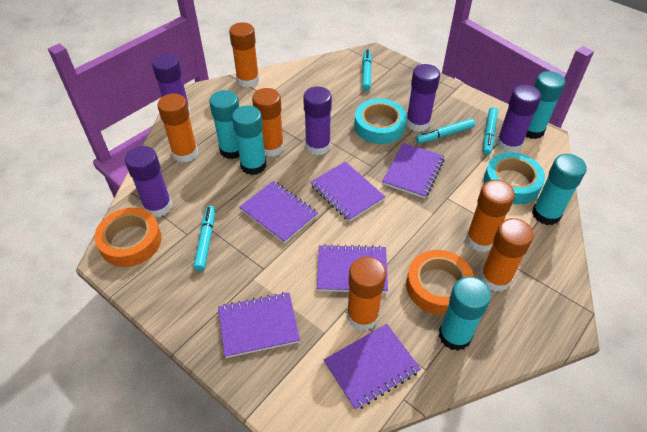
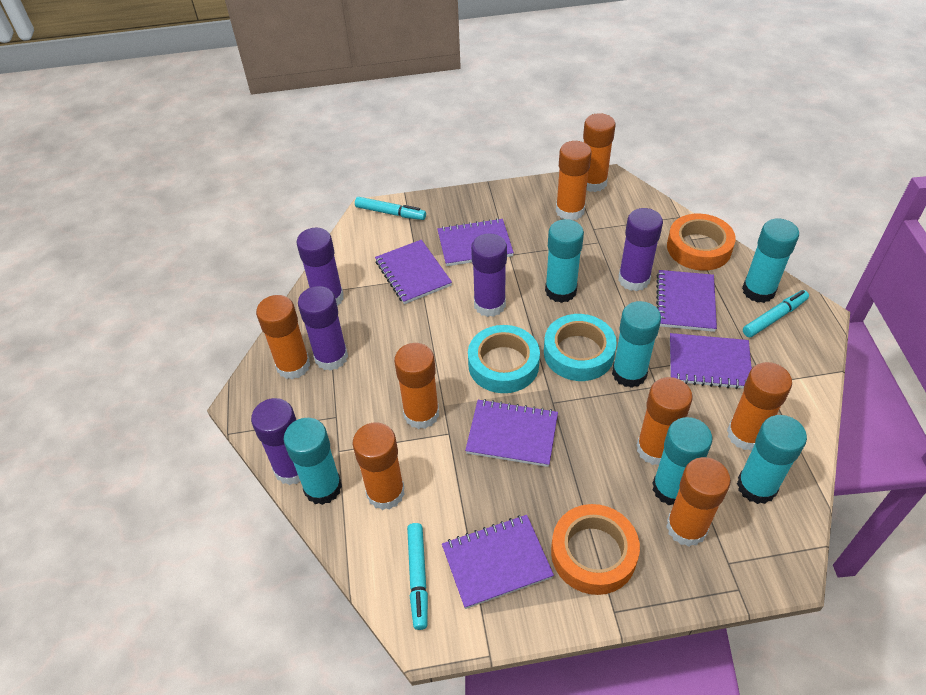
orange glue stick: 6 -> 8
turquoise glue stick: 5 -> 6
turquoise marker: 4 -> 3

